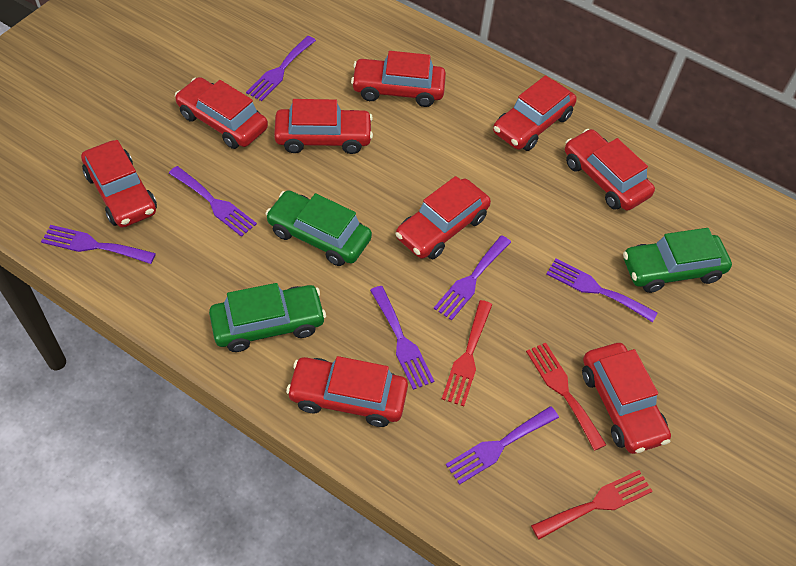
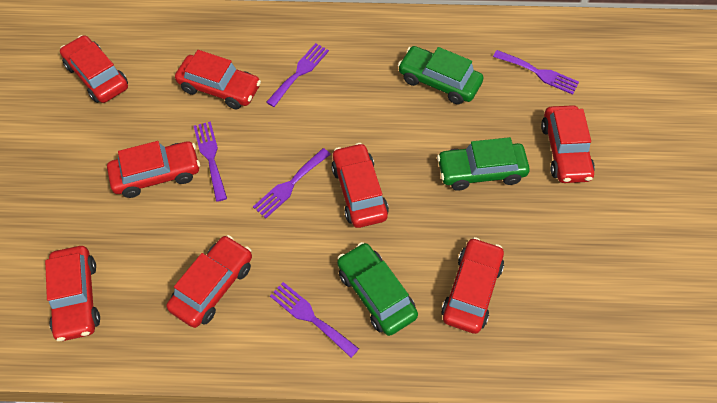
purple fork: 7 -> 5
red car: 9 -> 8
red fork: 3 -> 0

